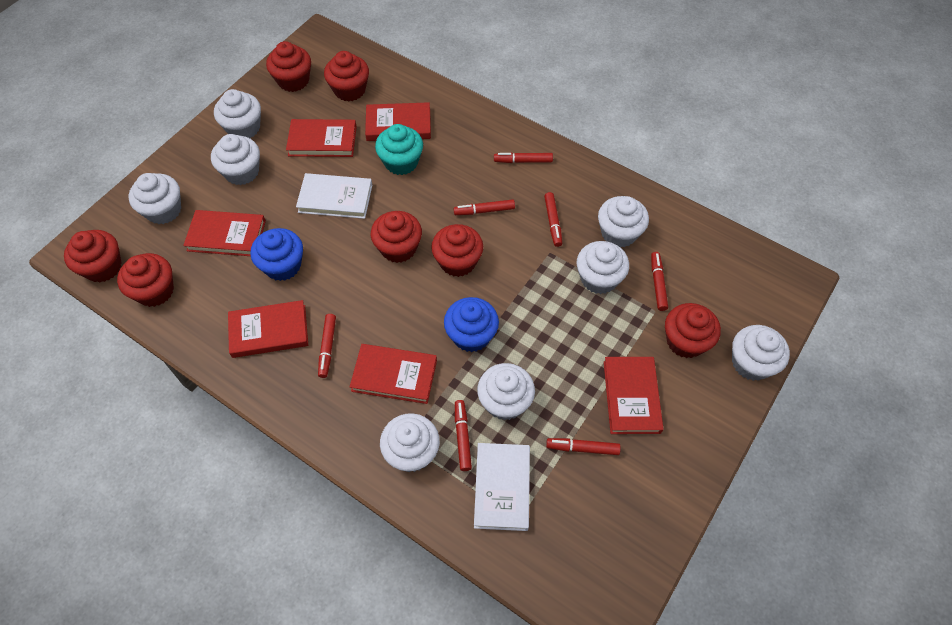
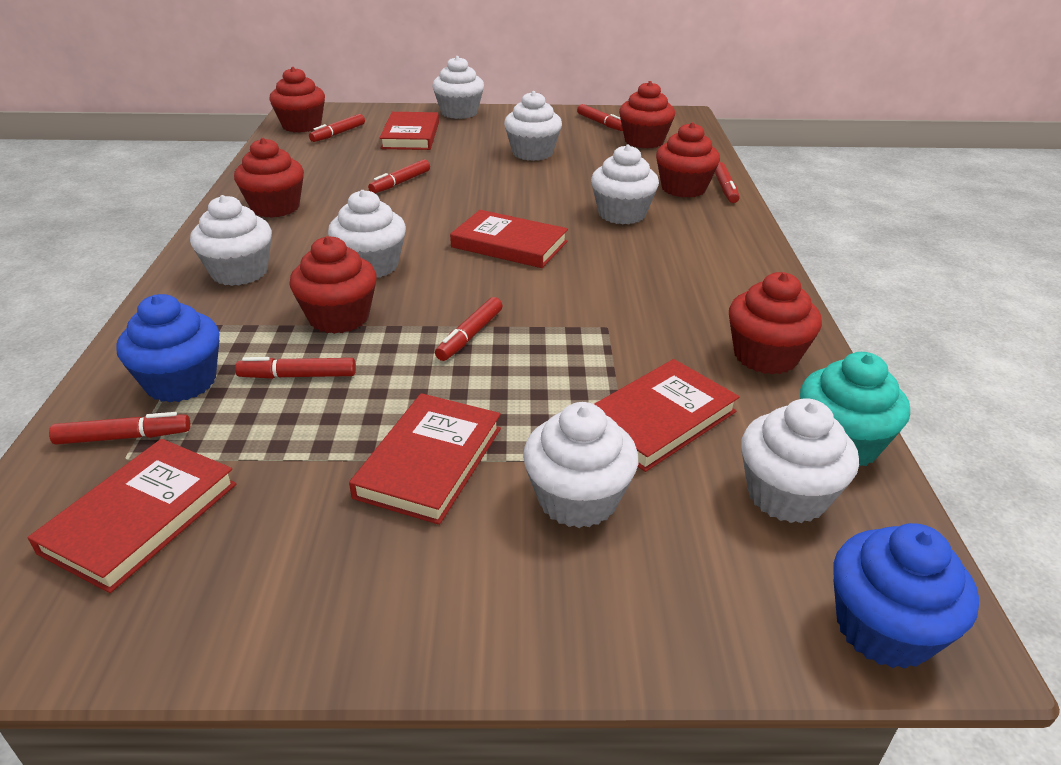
red book: 6 -> 5
red cupcake: 7 -> 6
white book: 2 -> 0
white cupcake: 8 -> 7

